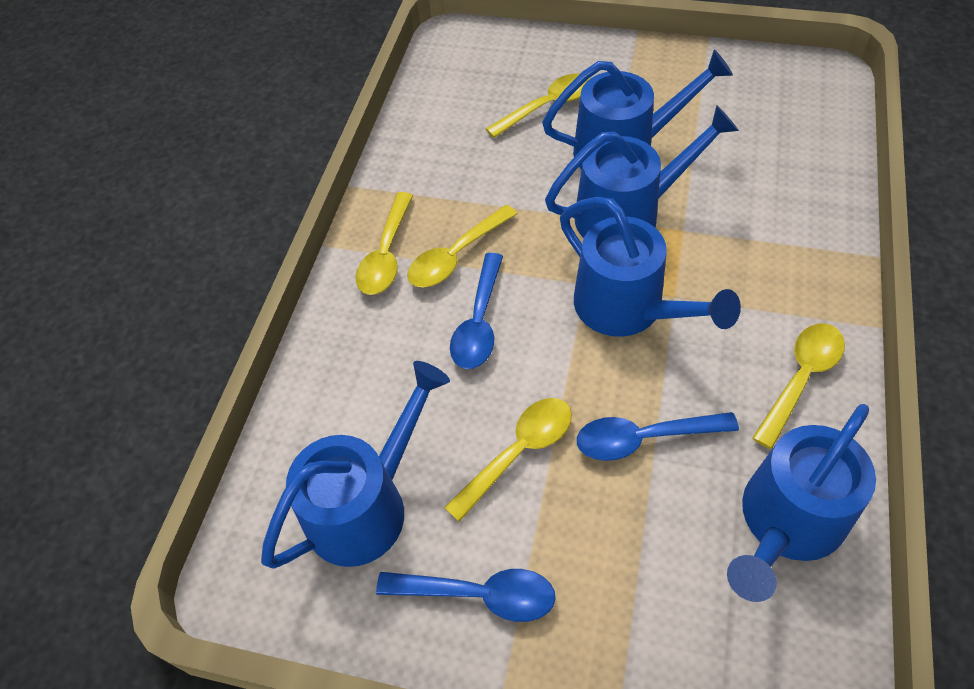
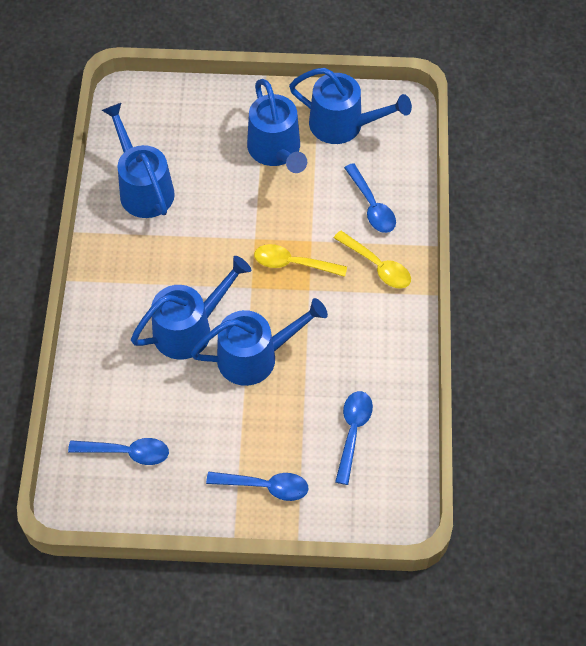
blue spoon: 3 -> 4
yellow spoon: 5 -> 2

